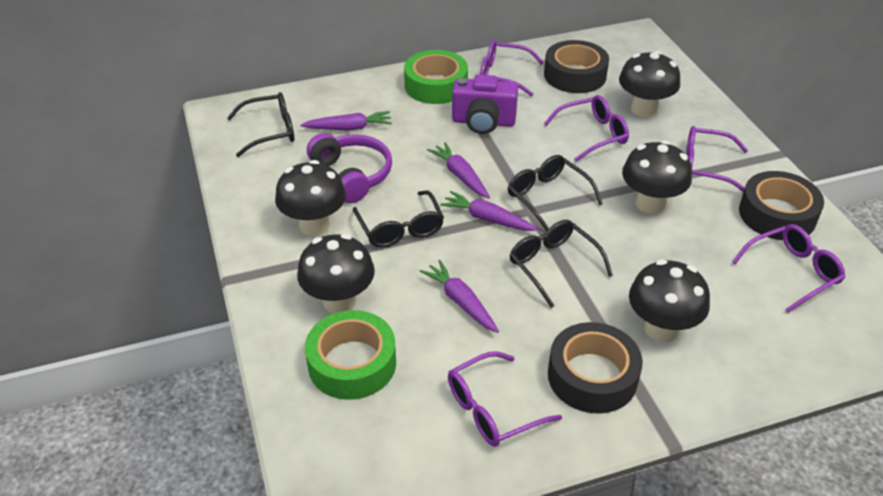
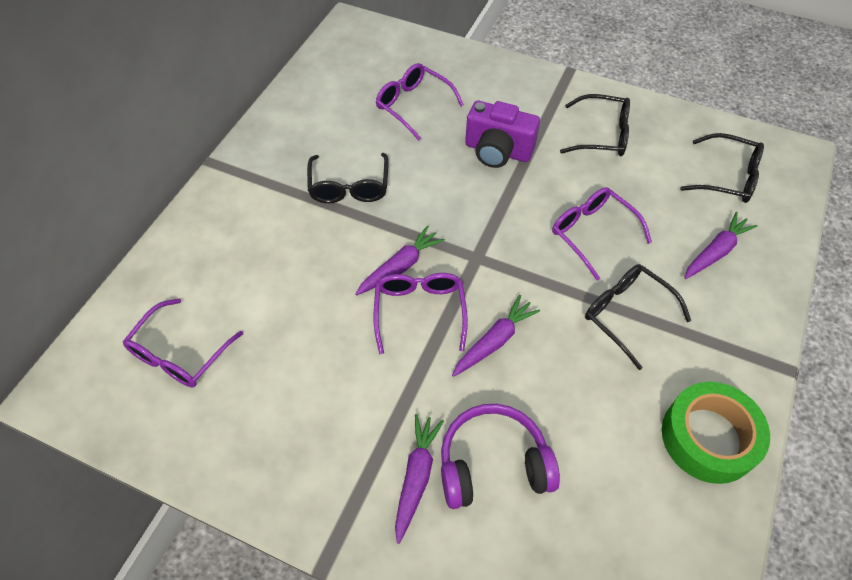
black mushroom: 5 -> 0
black tape: 3 -> 0
green tape: 2 -> 1
purple glasses: 5 -> 4

